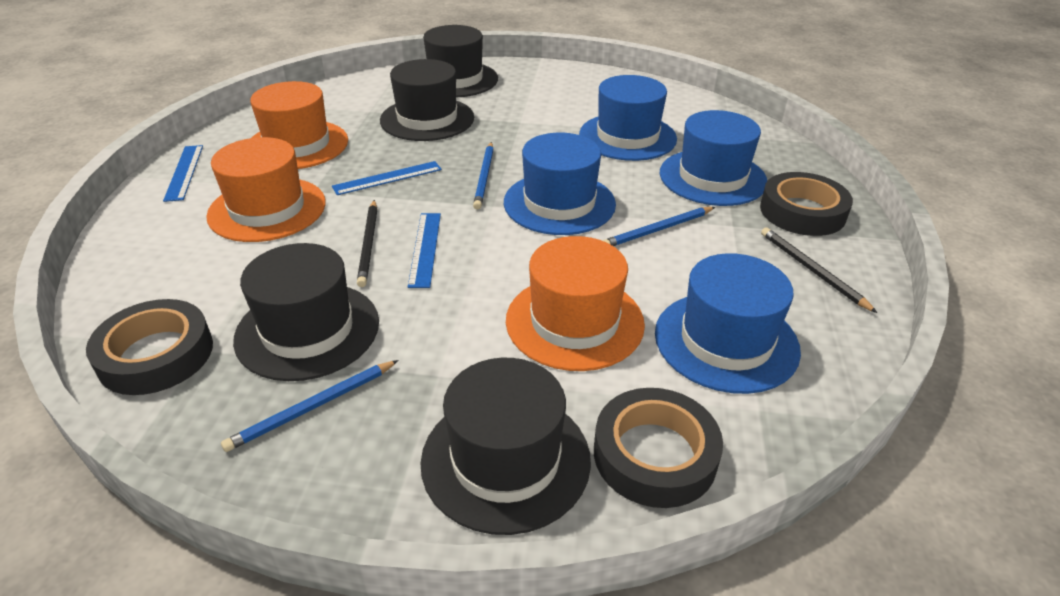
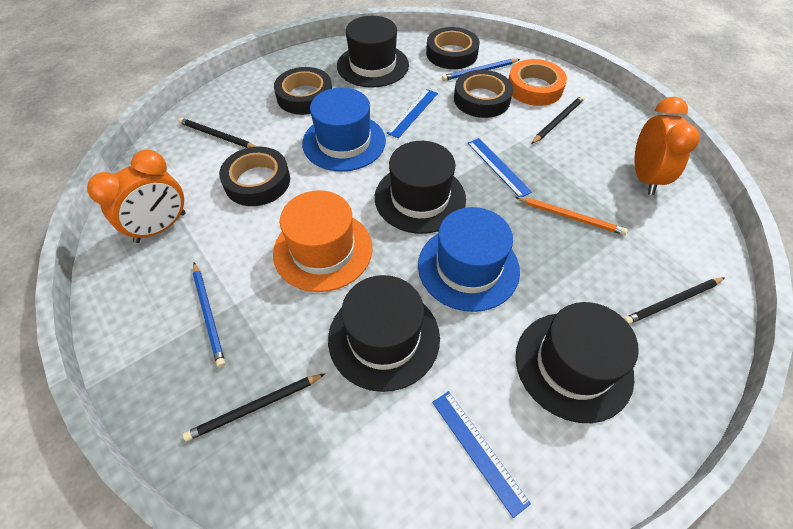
black pencil: 2 -> 4
black tape: 3 -> 4
blue hat: 4 -> 2
blue pencil: 3 -> 2
orange clock: 0 -> 2
orange hat: 3 -> 1
orange pencil: 0 -> 1
orange tape: 0 -> 1

